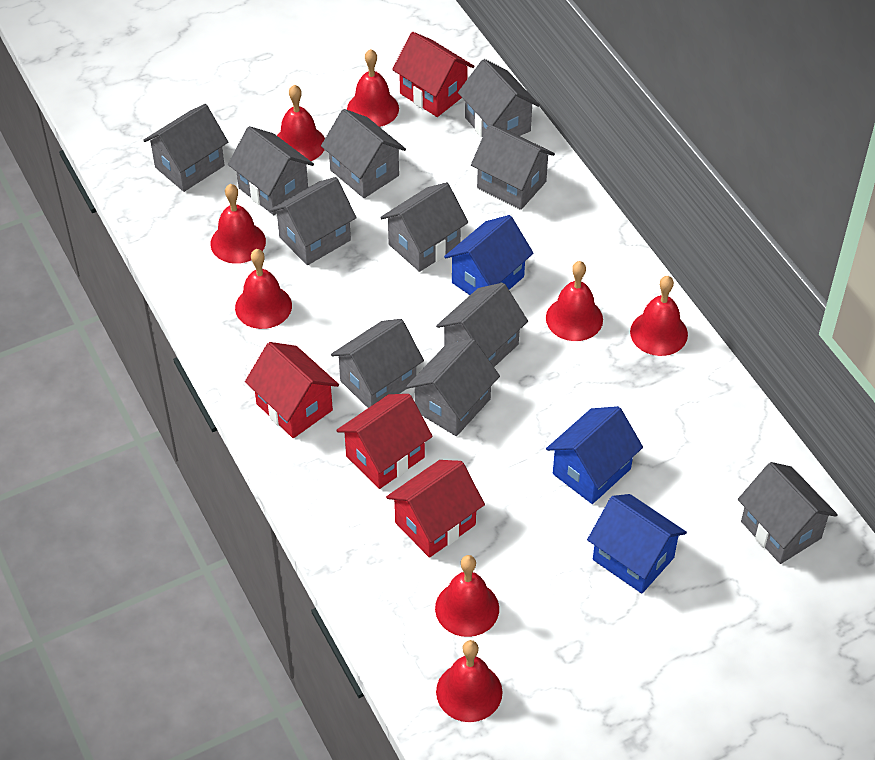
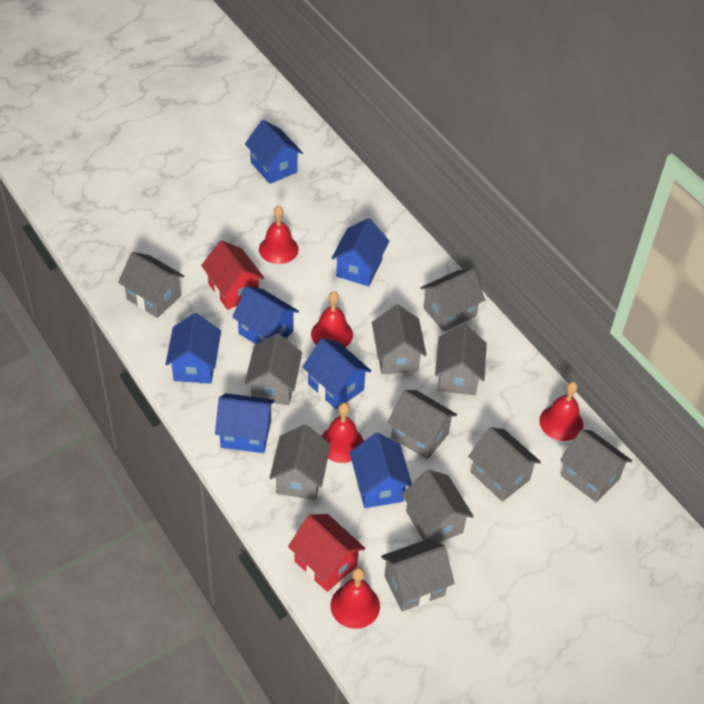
blue house: 3 -> 7
red bell: 8 -> 5
red house: 4 -> 2

